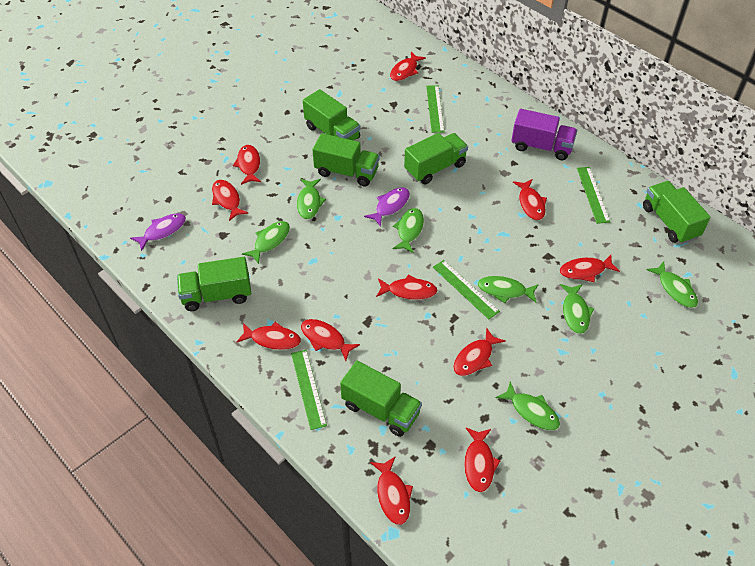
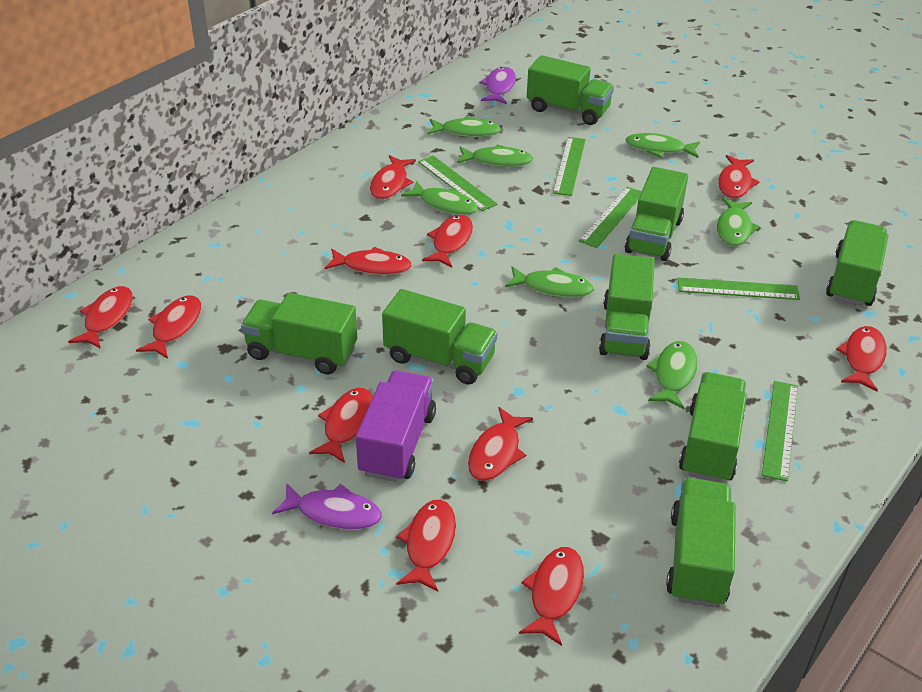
green ruler: 4 -> 5
green truck: 6 -> 8

